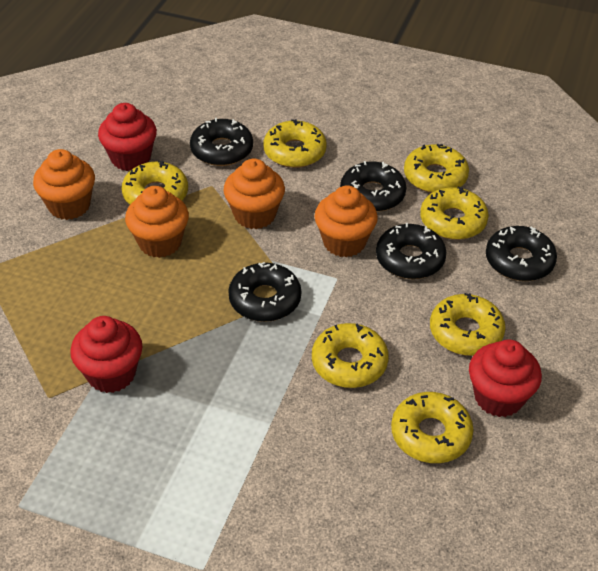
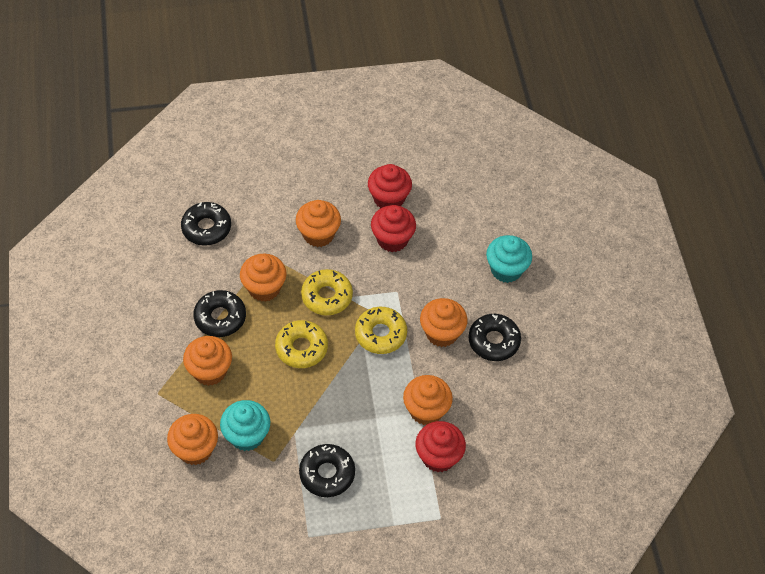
black donut: 5 -> 4
orange cupcake: 4 -> 6
turquoise cupcake: 0 -> 2
yellow donut: 7 -> 3

